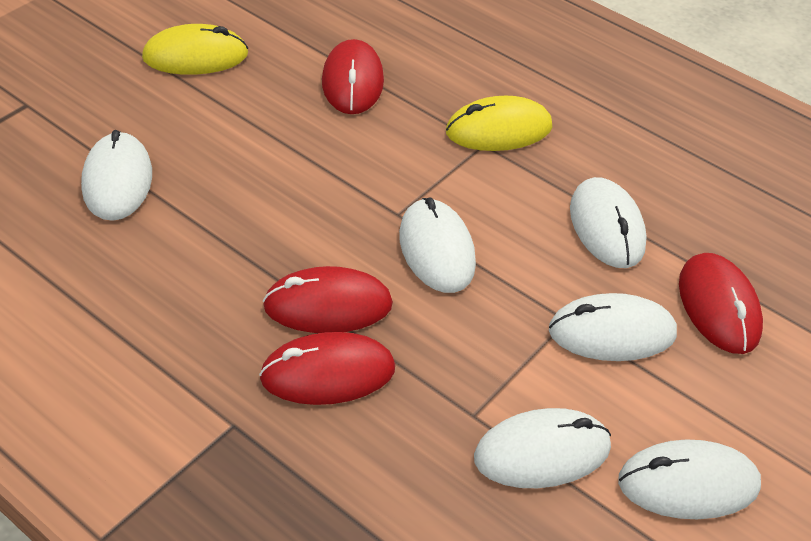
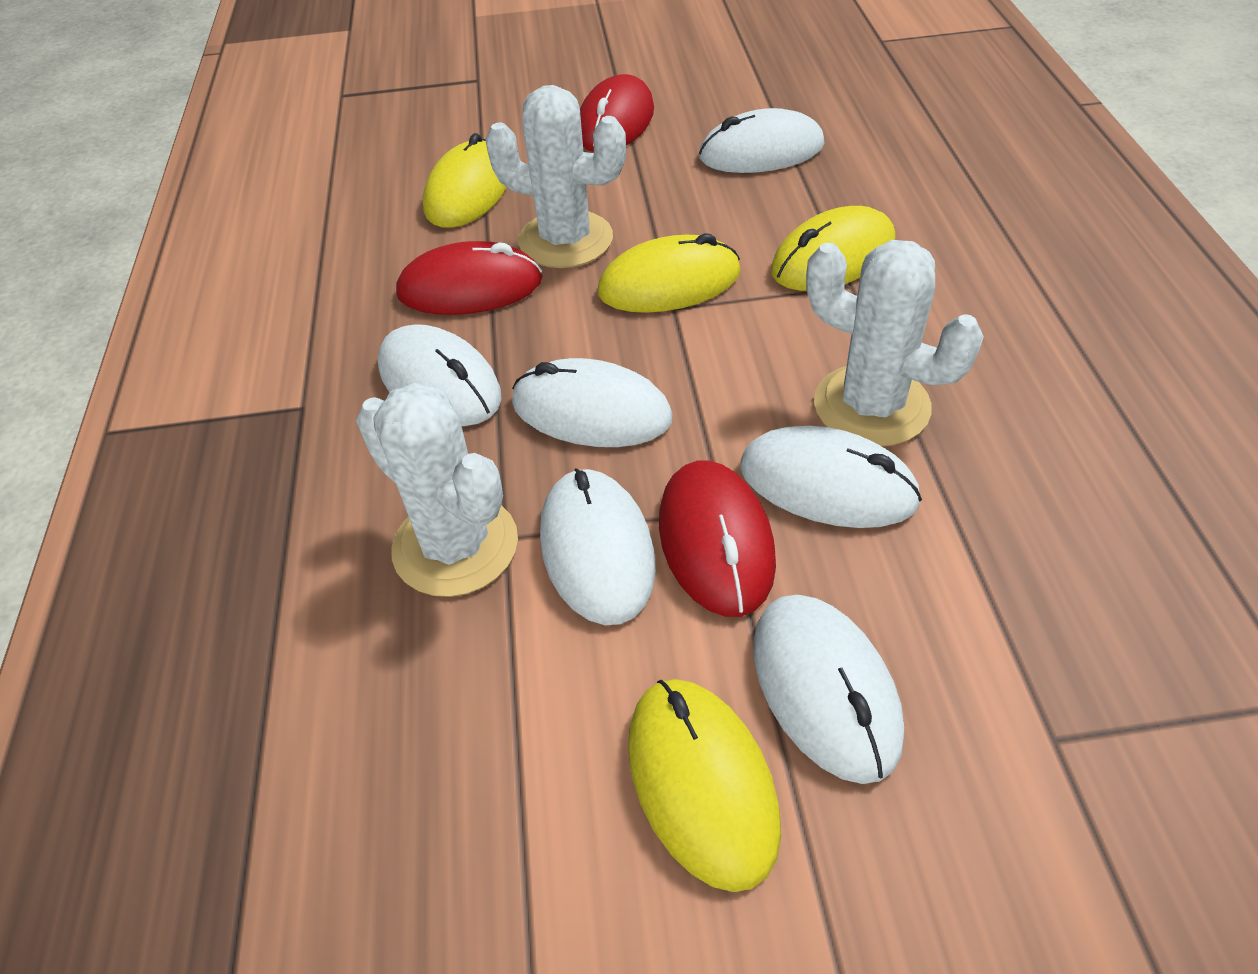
red mouse: 4 -> 3
white cactus: 0 -> 3
yellow mouse: 2 -> 4

